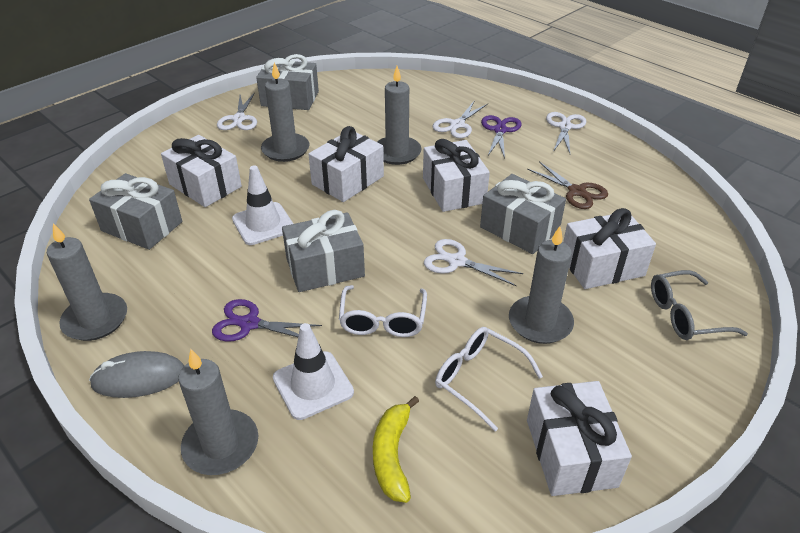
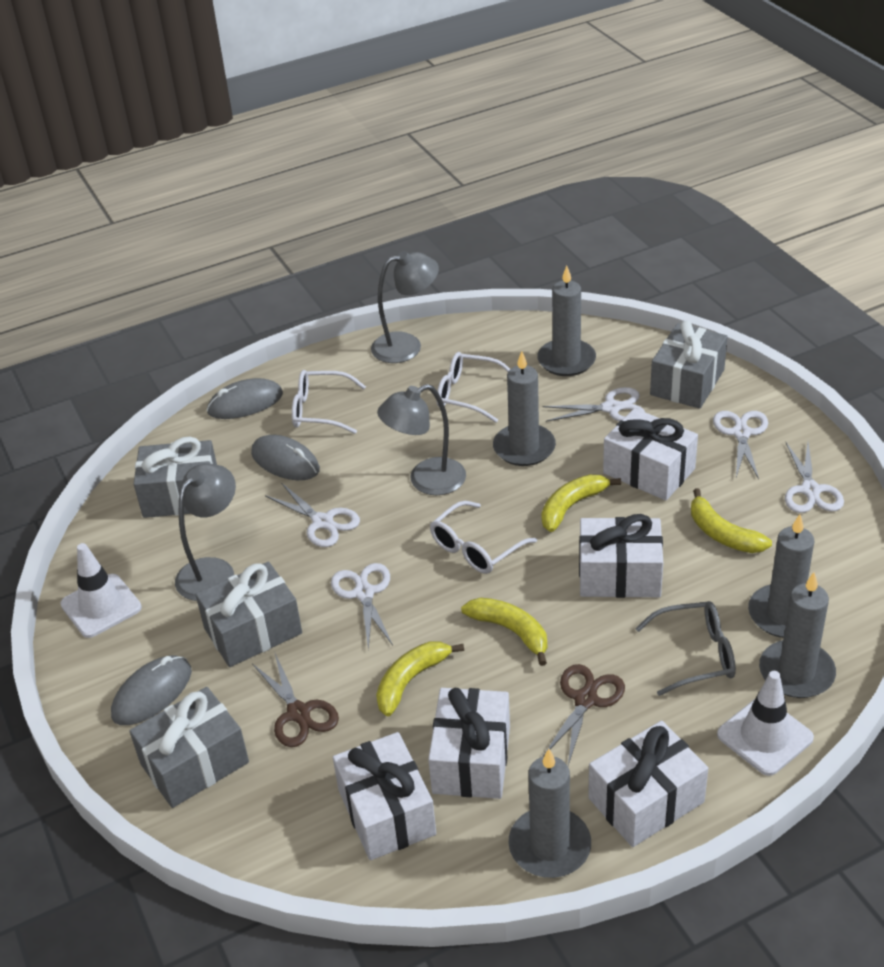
brown scissors: 1 -> 2
grey lamp: 0 -> 3
grey mouse: 1 -> 3
purple scissors: 2 -> 0
white glasses: 2 -> 3
white scissors: 4 -> 5
yellow banana: 1 -> 4

